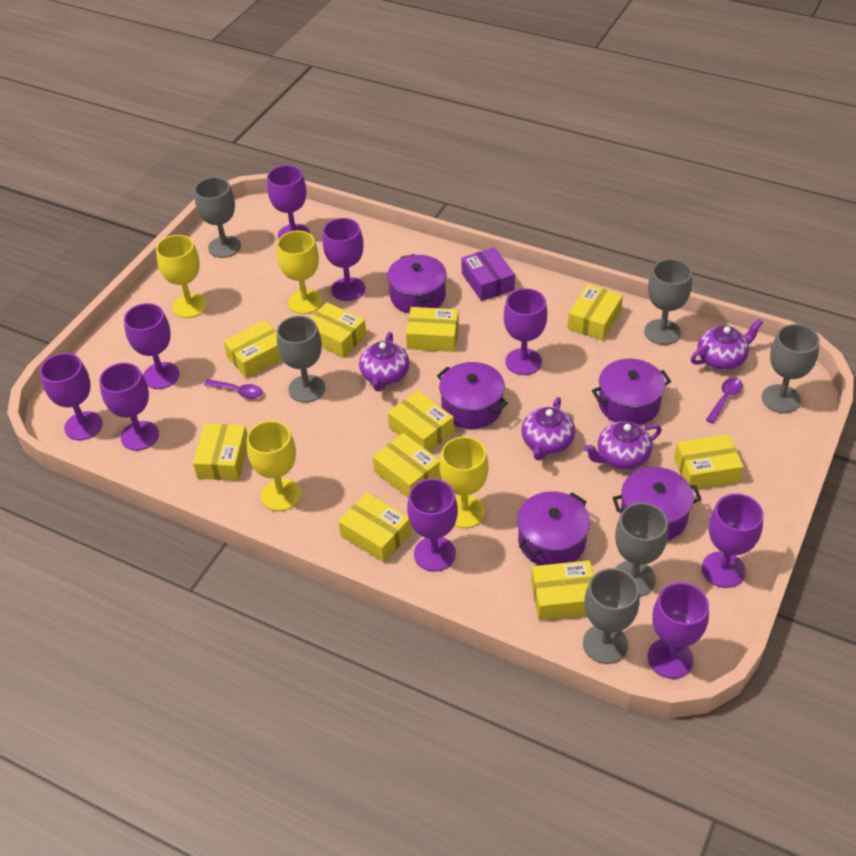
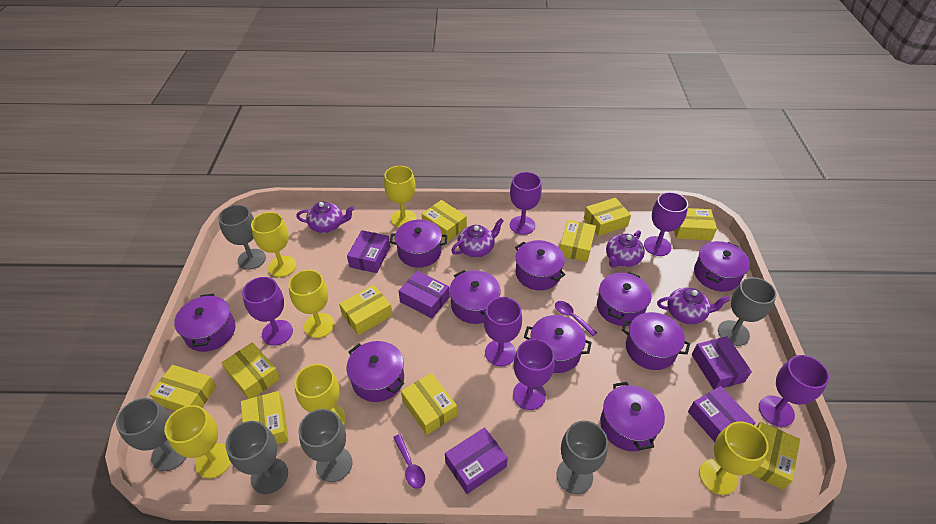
purple box: 1 -> 5
purple goblet: 9 -> 6
purple pot: 5 -> 10
yellow goblet: 4 -> 6

